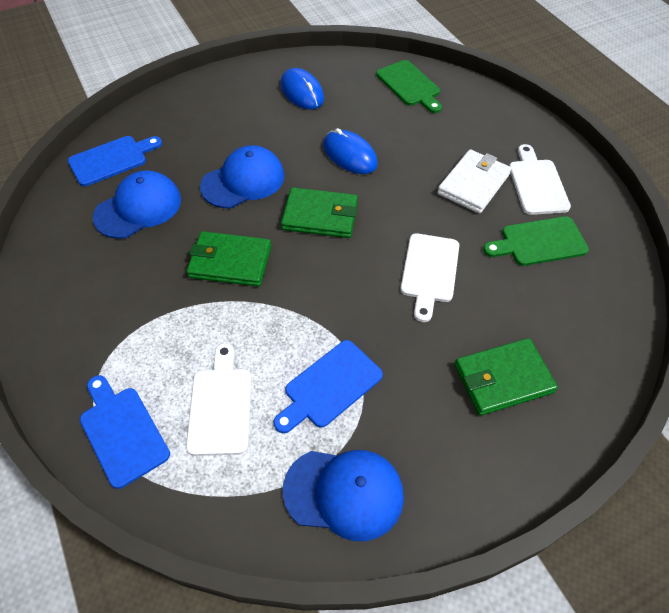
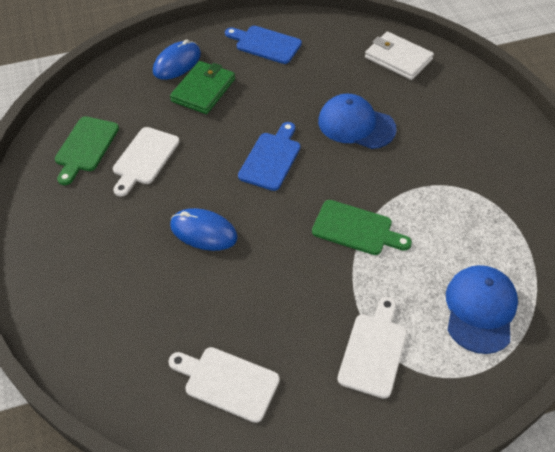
blue cap: 3 -> 2
blue cutting board: 3 -> 2
green wallet: 3 -> 1

